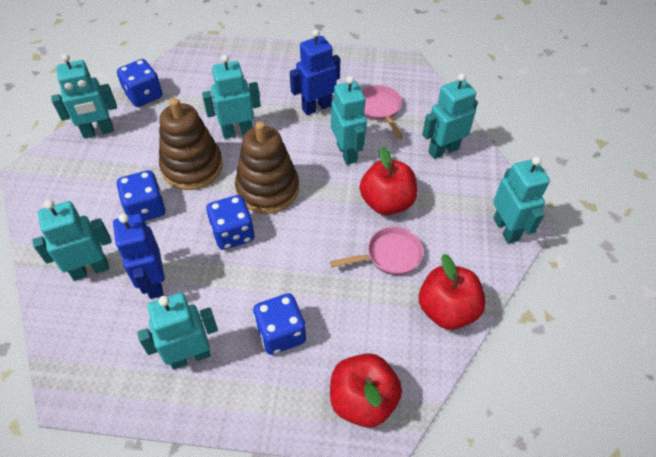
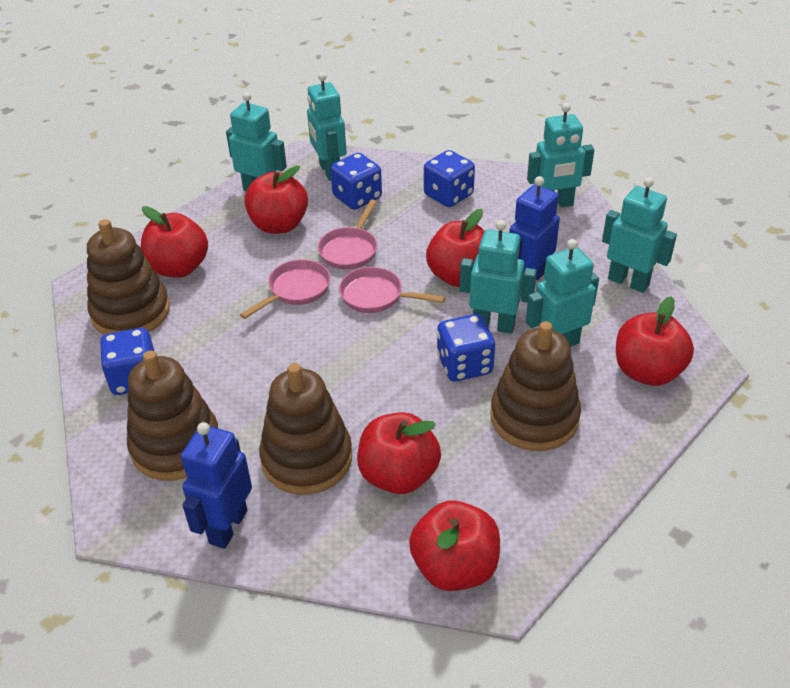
brown stacking toy: 2 -> 4
pink pan: 2 -> 3
red apple: 3 -> 6
turquoise robot: 7 -> 6

